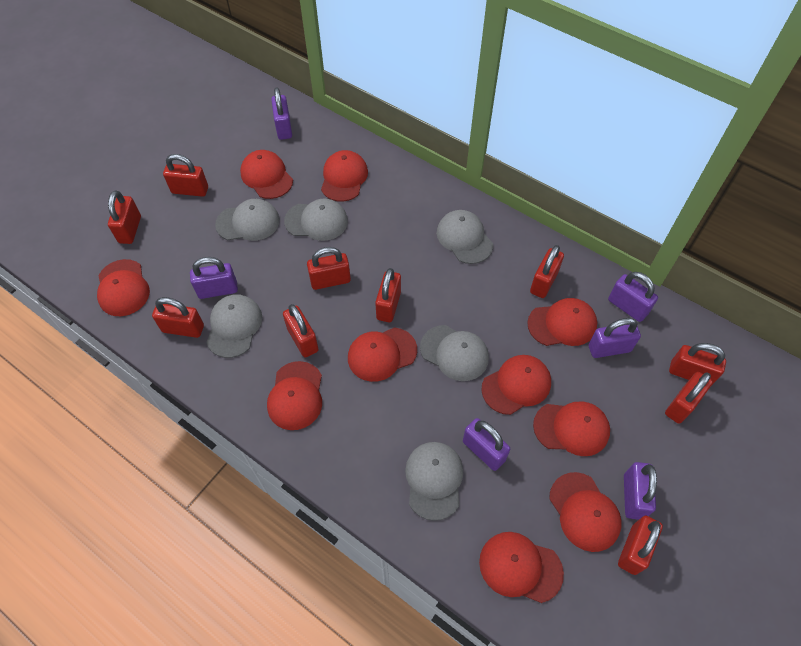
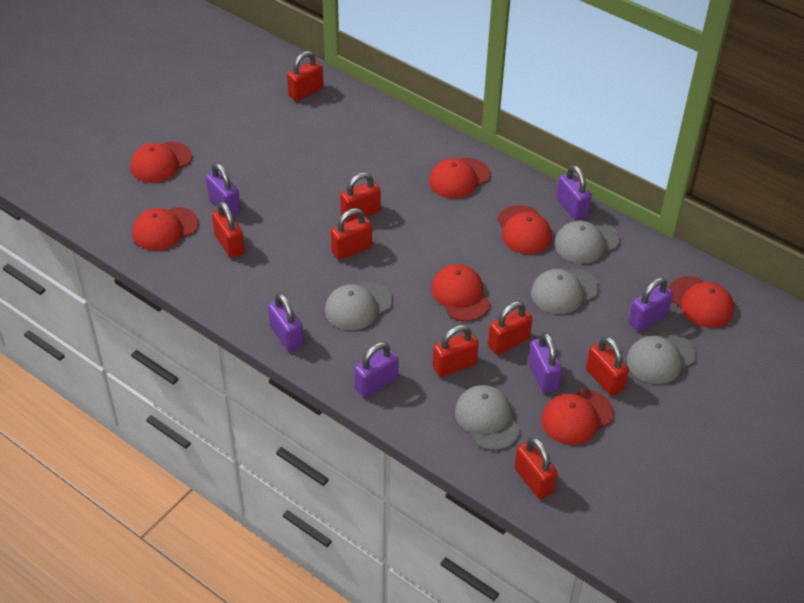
grey cap: 6 -> 5
red cap: 10 -> 7
red padlock: 10 -> 8

